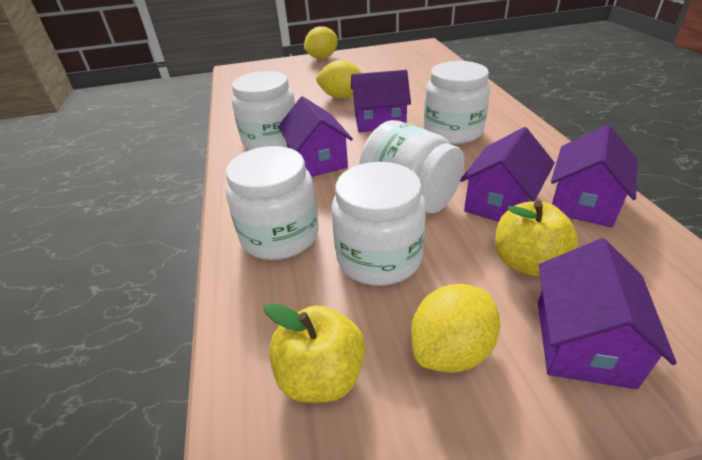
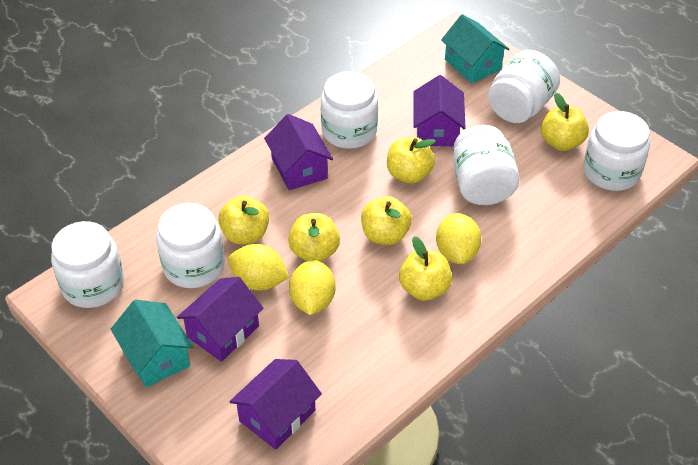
purple house: 5 -> 4
turquoise house: 0 -> 2
white jar: 5 -> 6
yellow apple: 2 -> 6

